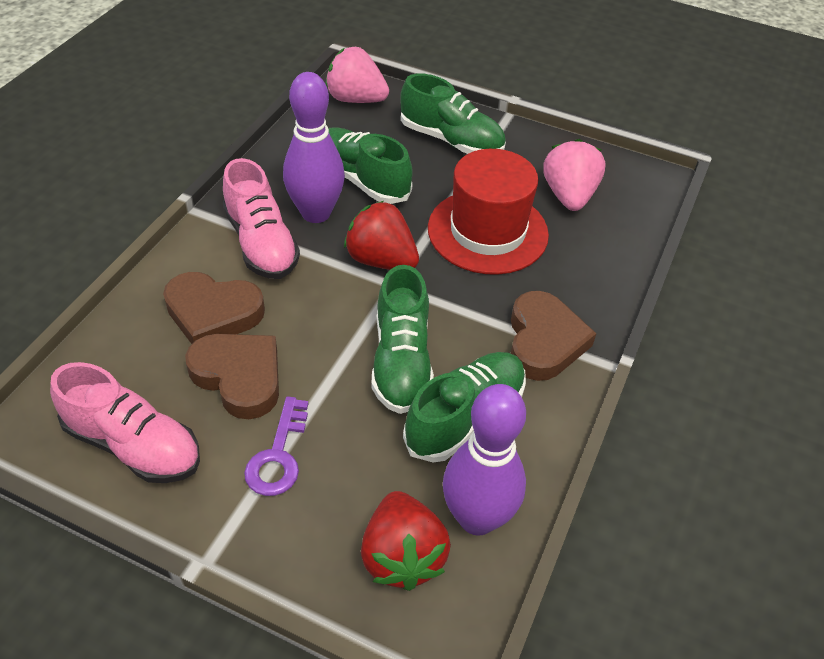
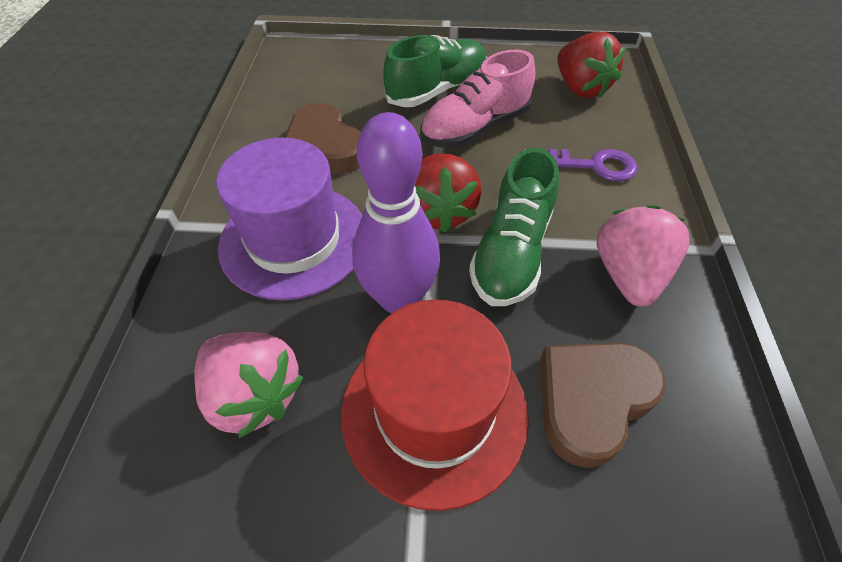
brown heart: 3 -> 2
green shoe: 4 -> 2
pink shoe: 2 -> 1
purple bowling pin: 2 -> 1
purple hat: 0 -> 1

